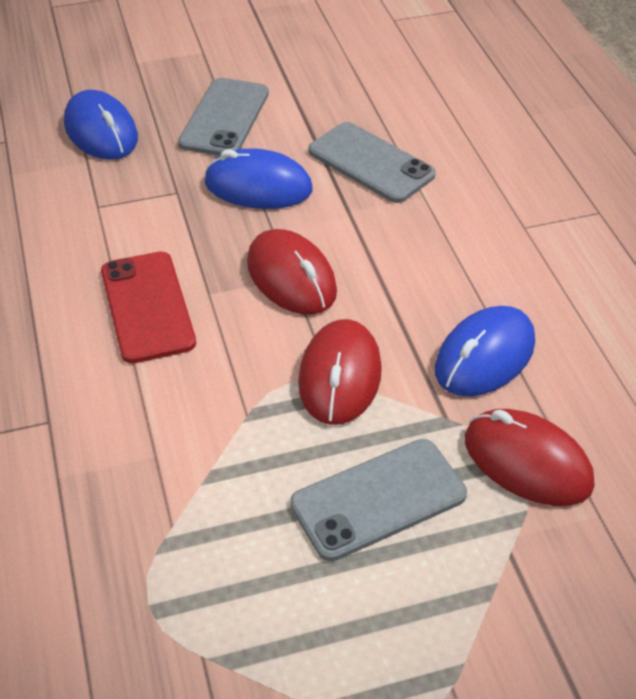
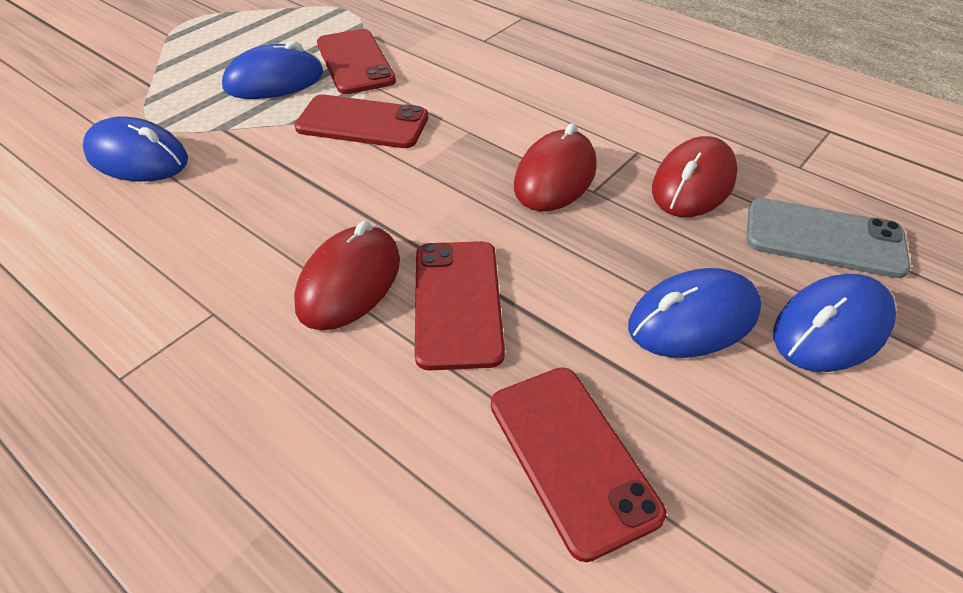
blue mouse: 3 -> 4
grey phone: 3 -> 1
red phone: 1 -> 4

